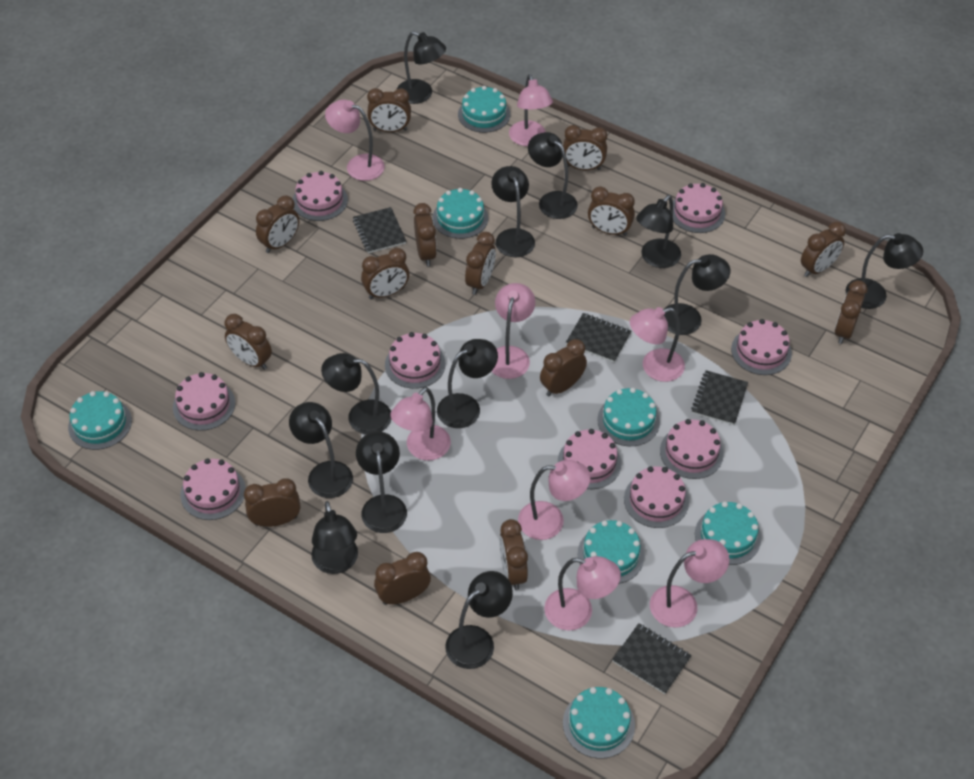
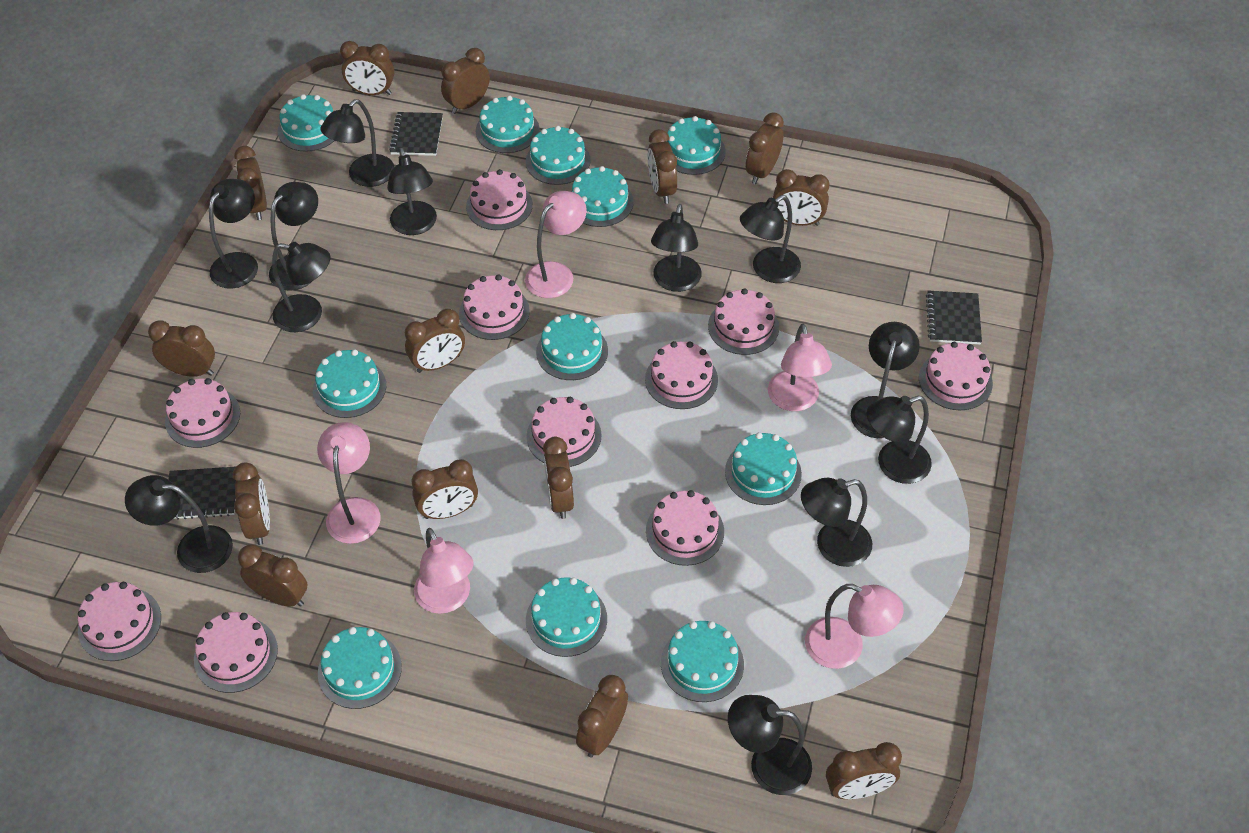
black notebook: 4 -> 3
pink cake: 9 -> 10
pink lamp: 8 -> 5
turquoise cake: 7 -> 11

